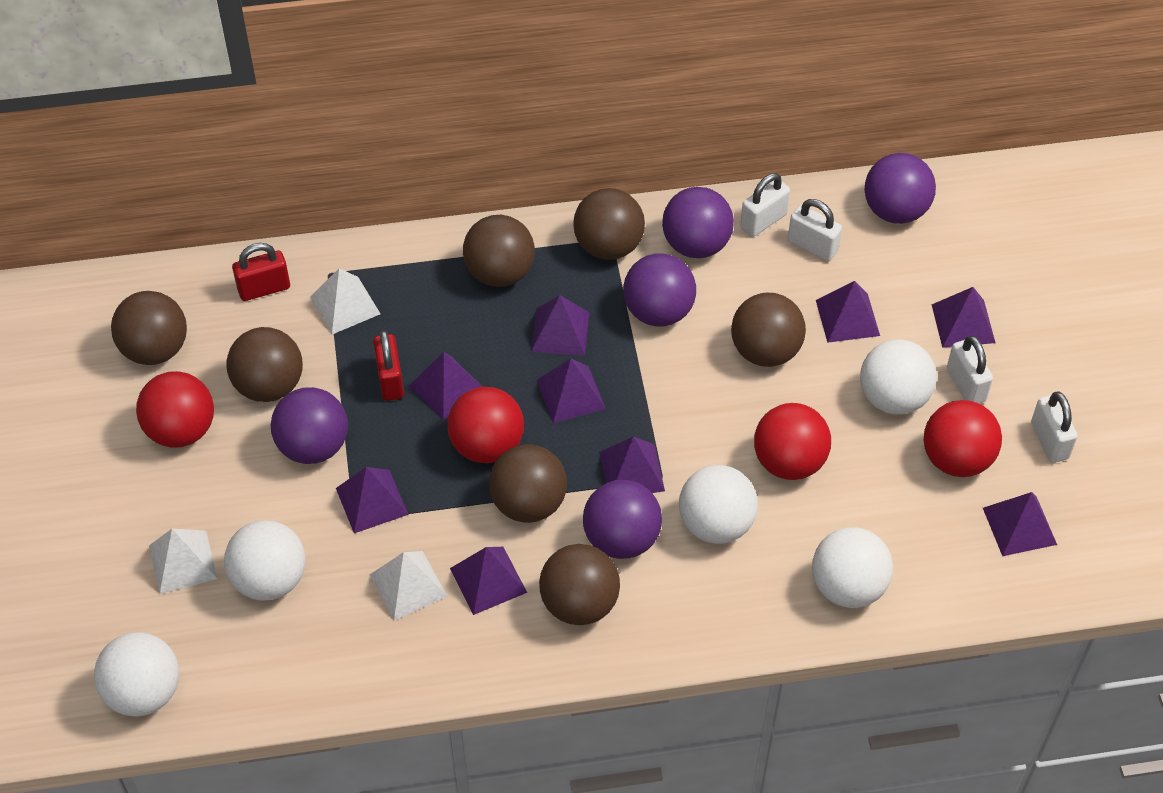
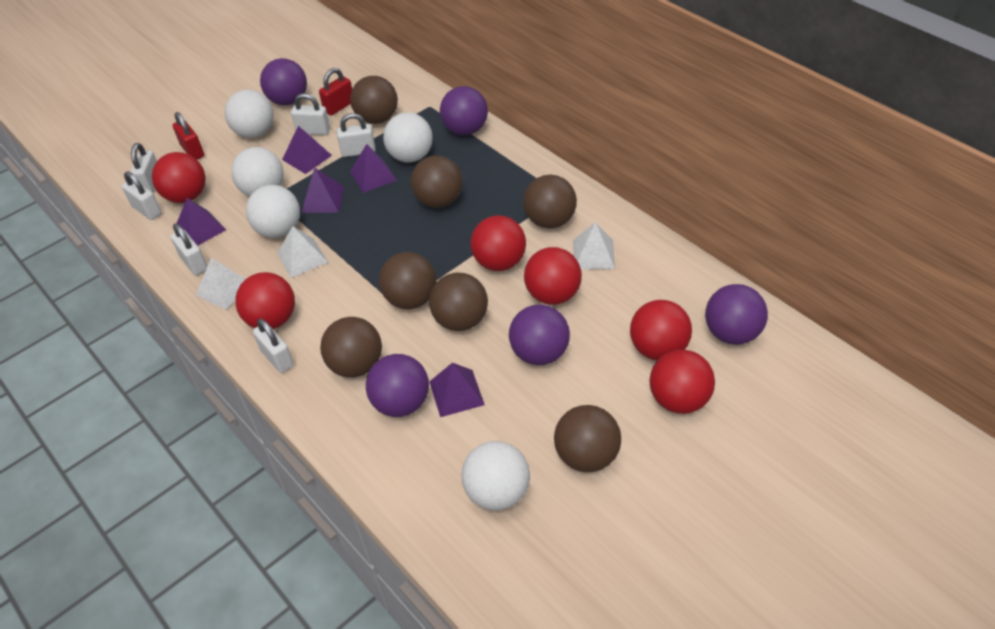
purple pyramid: 9 -> 5
red ball: 4 -> 6
white padlock: 4 -> 6

